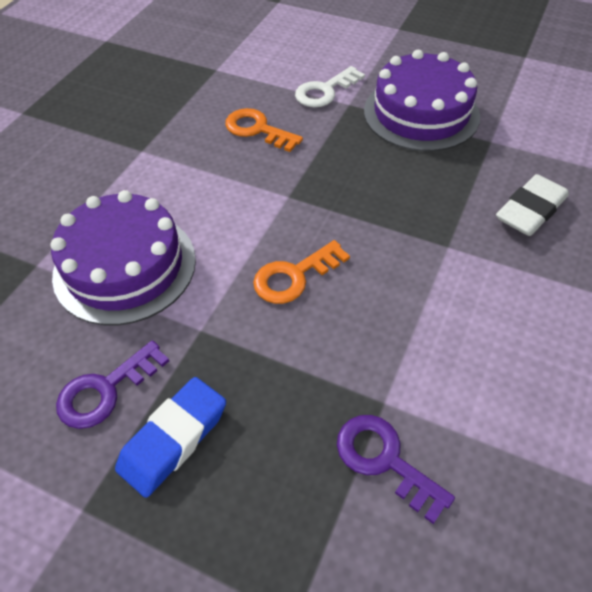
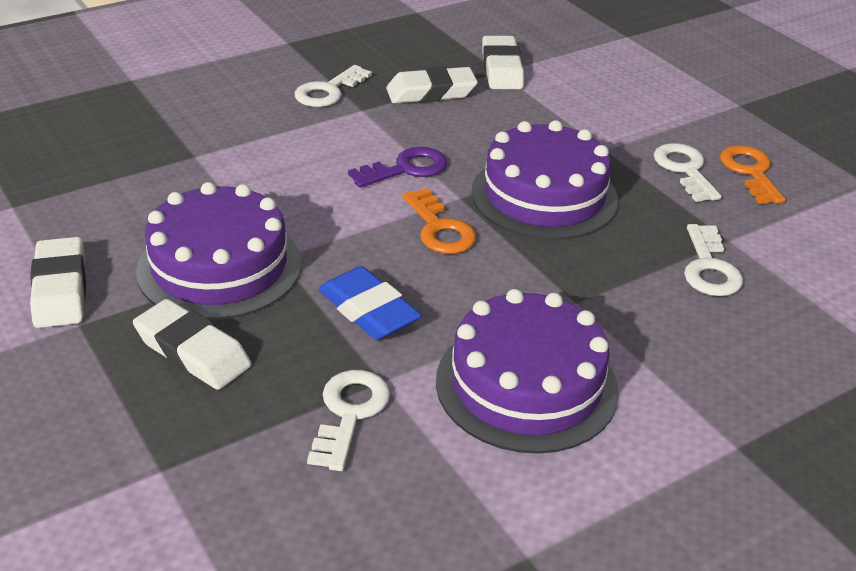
purple cake: 2 -> 3
purple key: 2 -> 1
white eraser: 1 -> 4
white key: 1 -> 4

